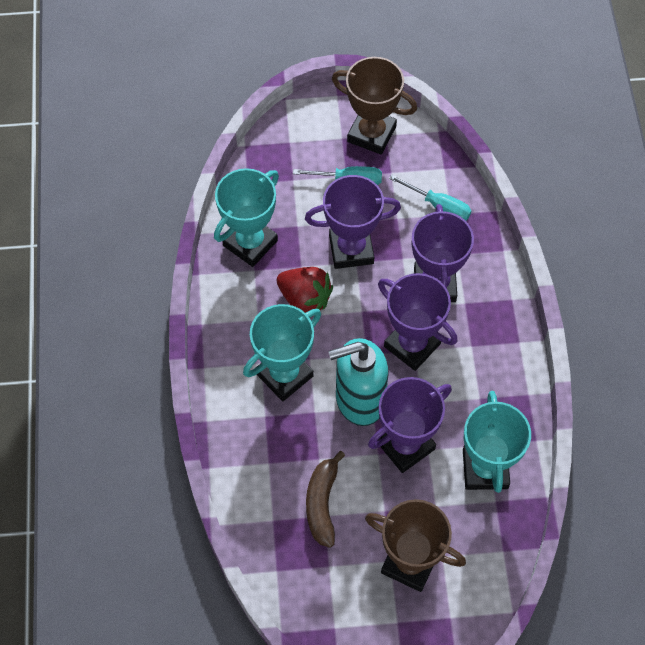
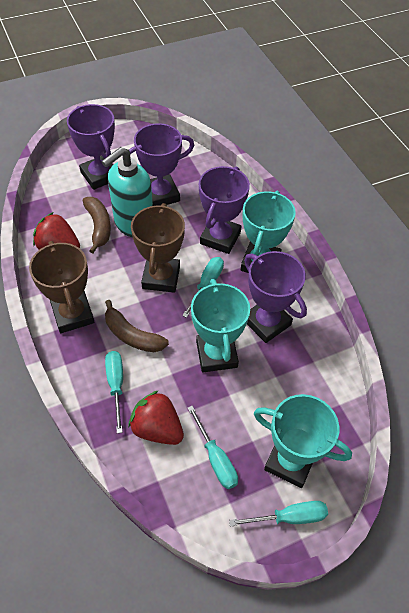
brown banana: 1 -> 2
red strawberry: 1 -> 2
turquoise screwdriver: 2 -> 4

